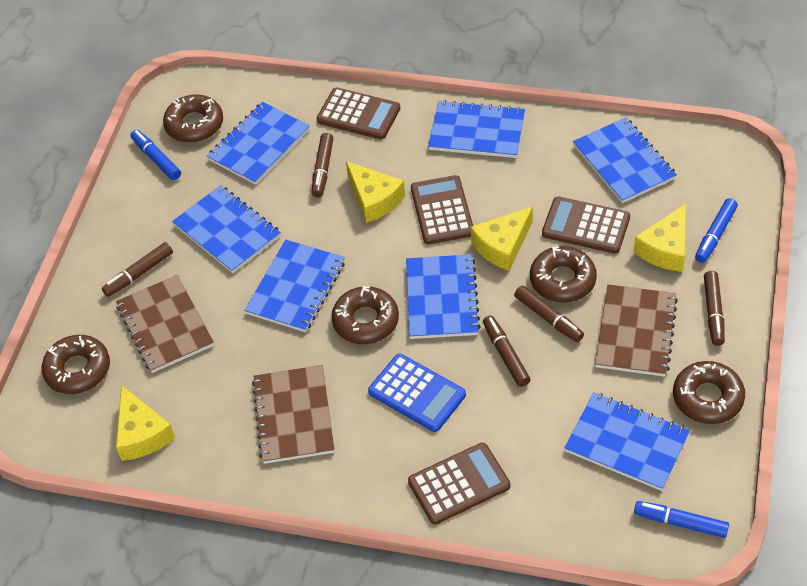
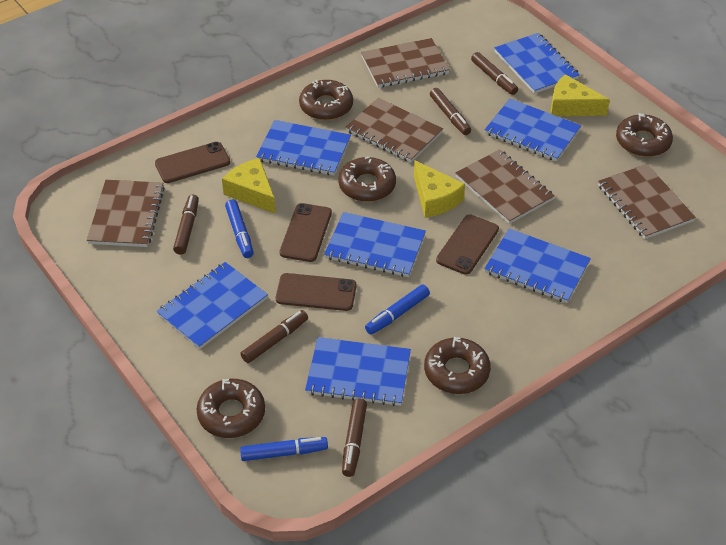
blue calculator: 1 -> 0
brown calculator: 4 -> 0
brown notebook: 3 -> 5
brown phone: 0 -> 4
yellow cheese: 4 -> 3

